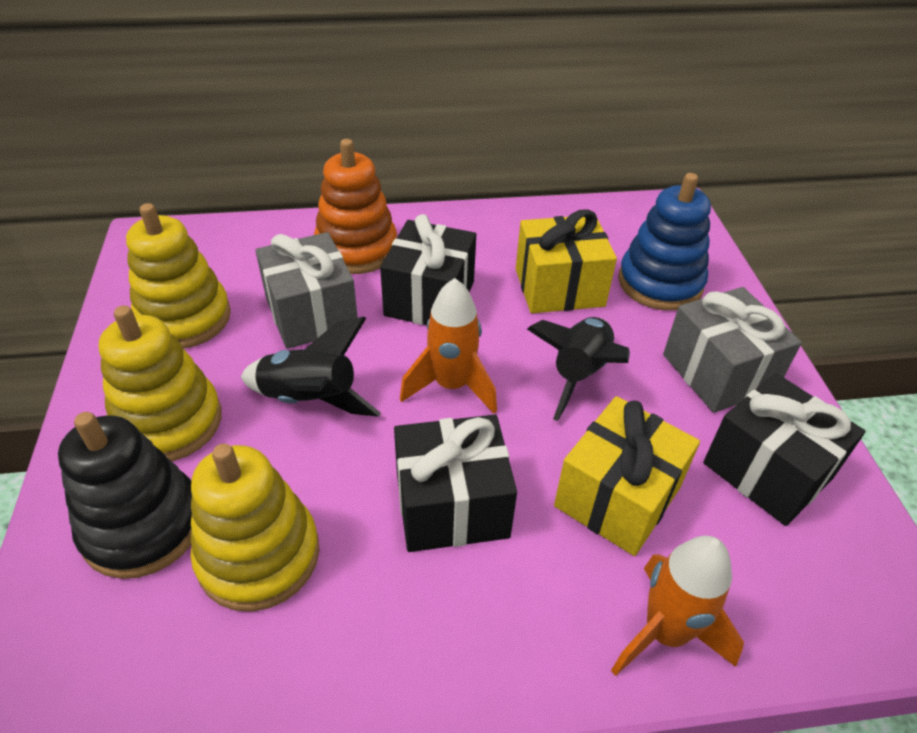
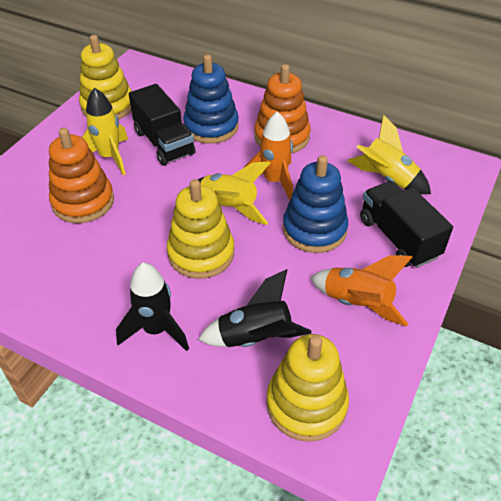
black gift: 3 -> 0
black stacking toy: 1 -> 0
black truck: 0 -> 2
blue stacking toy: 1 -> 2
grey gift: 2 -> 0
orange stacking toy: 1 -> 2
yellow gift: 2 -> 0
yellow rocket: 0 -> 3

